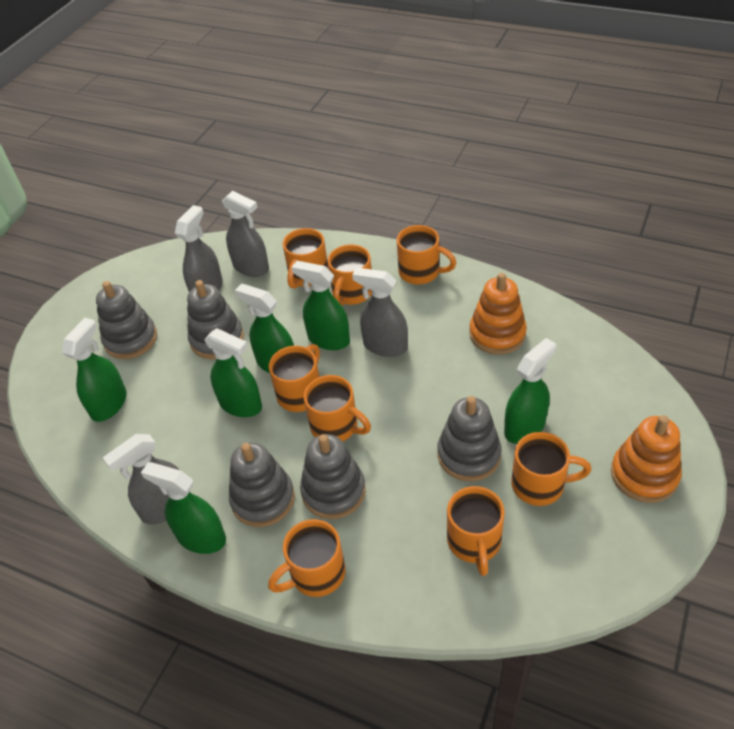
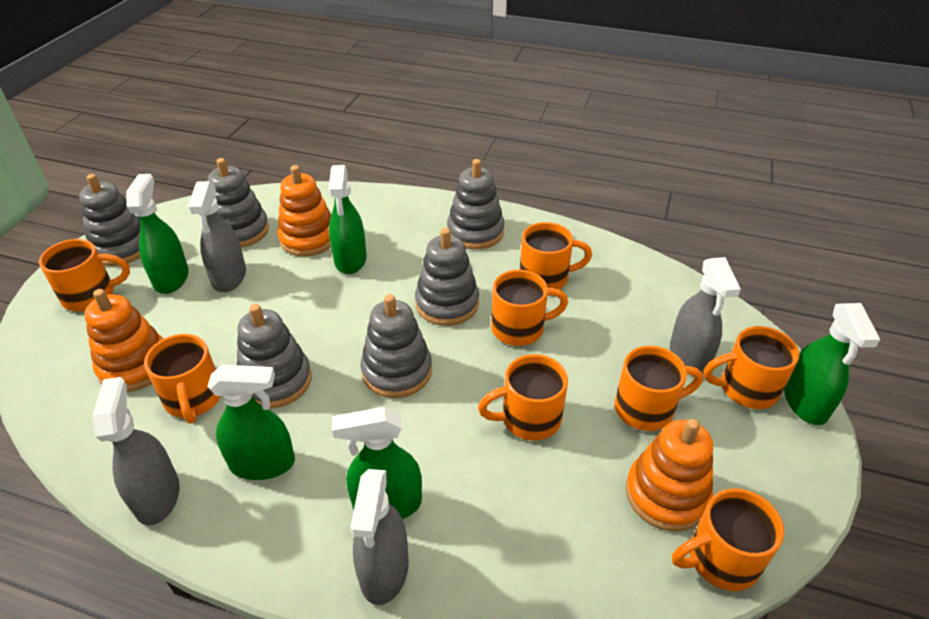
green spray bottle: 6 -> 5
grey stacking toy: 5 -> 6
orange stacking toy: 2 -> 3

